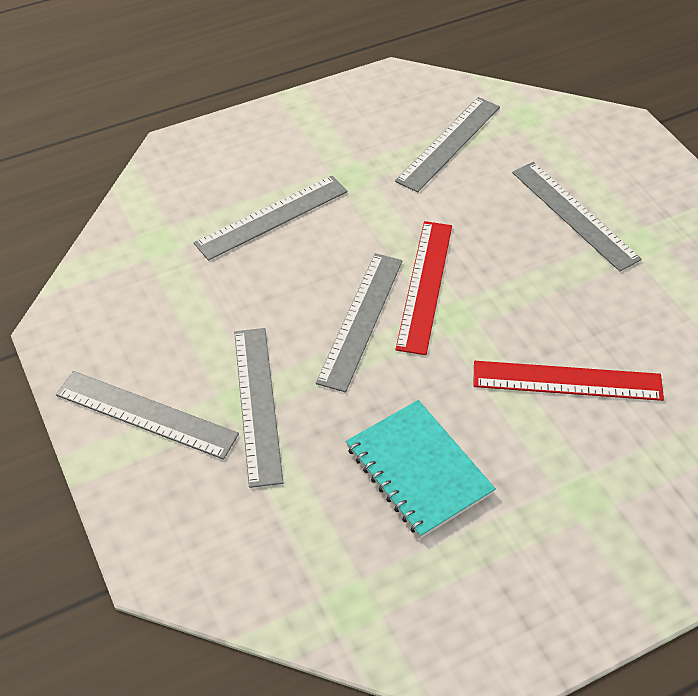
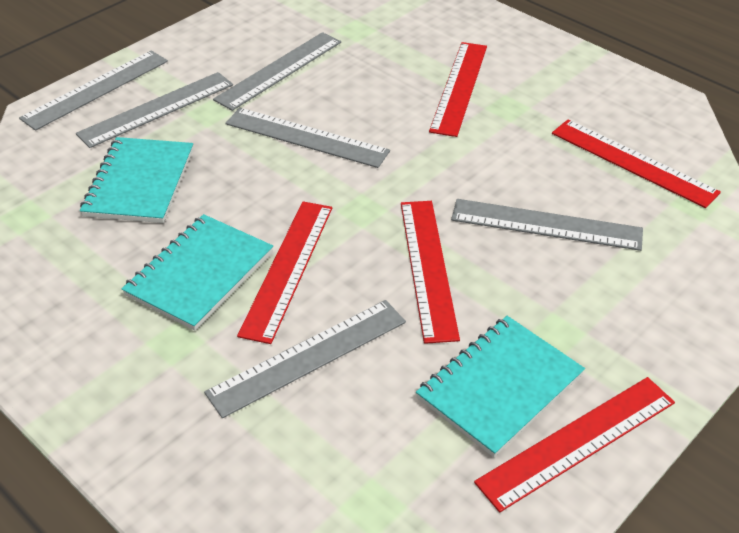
red ruler: 2 -> 5
turquoise notebook: 1 -> 3

